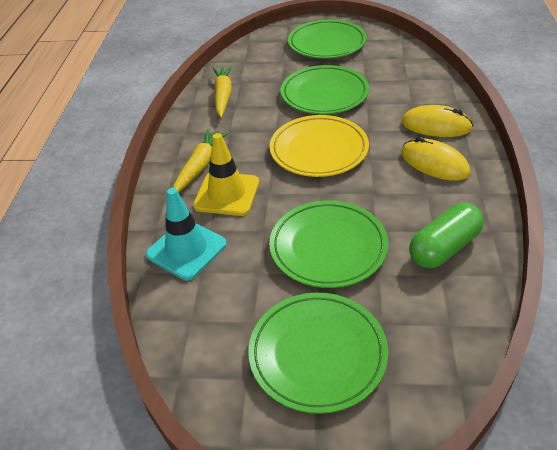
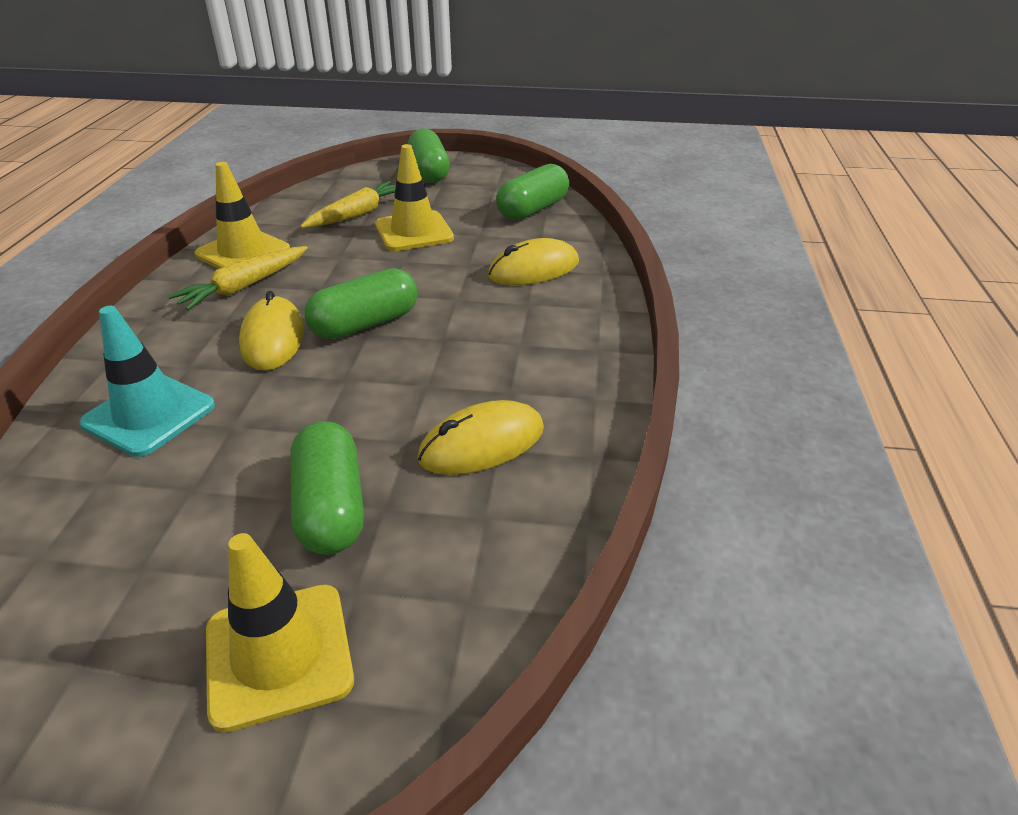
green capsule: 1 -> 4
green plate: 4 -> 0
yellow mouse: 2 -> 3
yellow plate: 1 -> 0
yellow traffic cone: 1 -> 3

